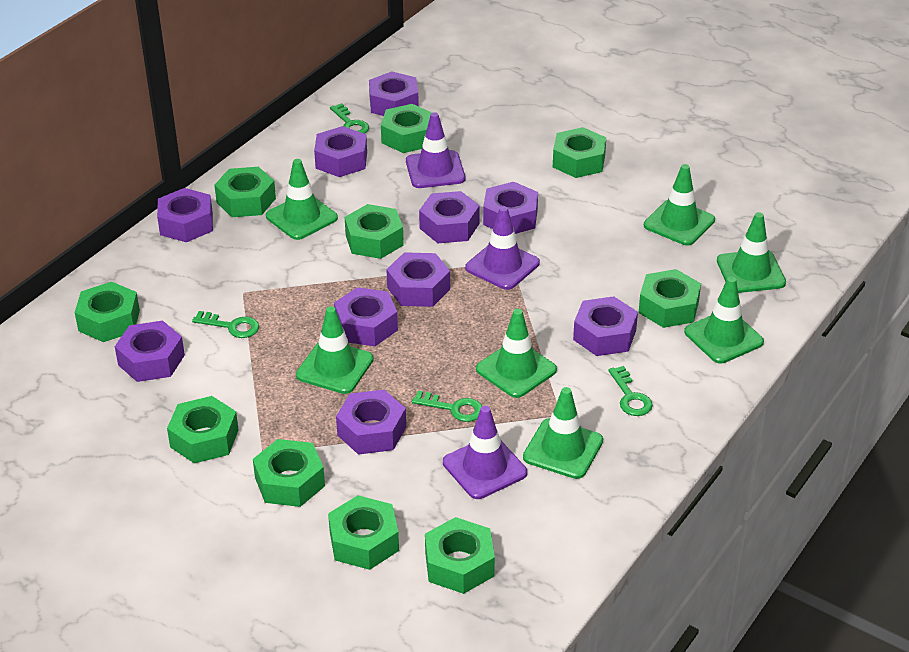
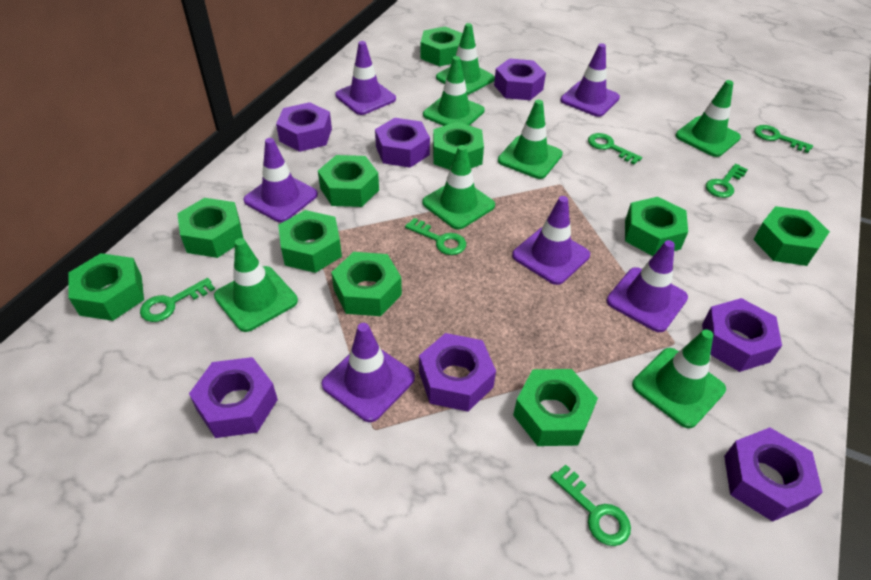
green key: 4 -> 6
purple nut: 10 -> 7
purple traffic cone: 3 -> 6

